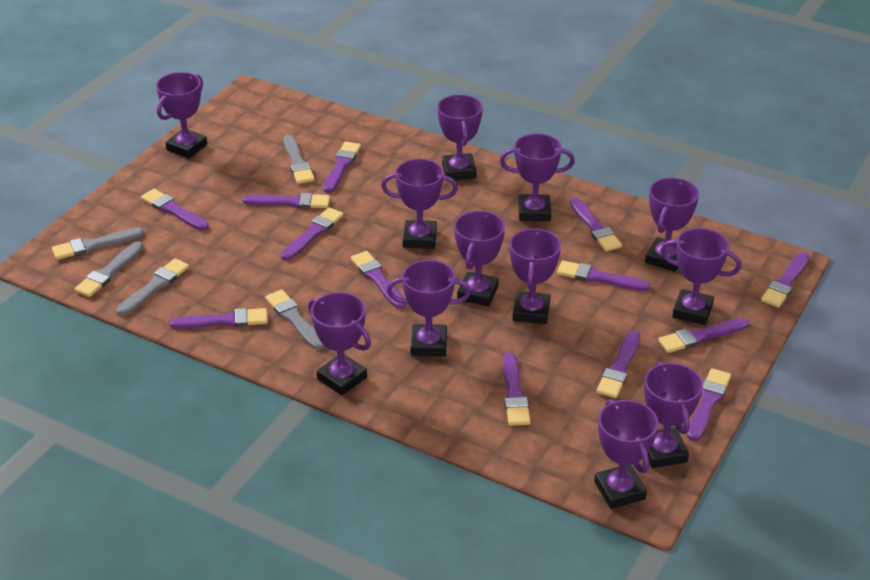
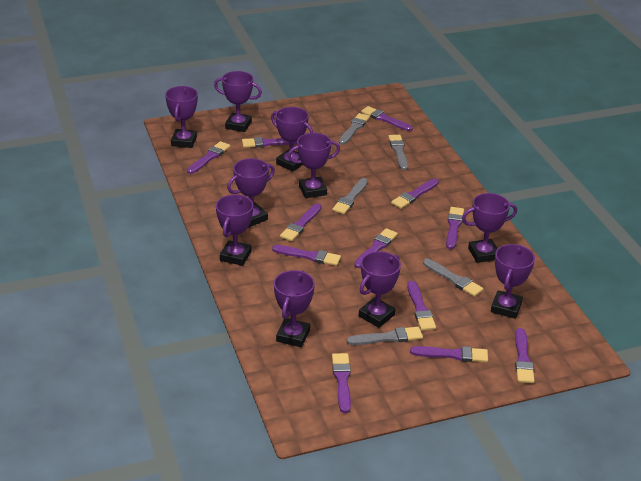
purple brush: 13 -> 12
purple trophy: 12 -> 10

